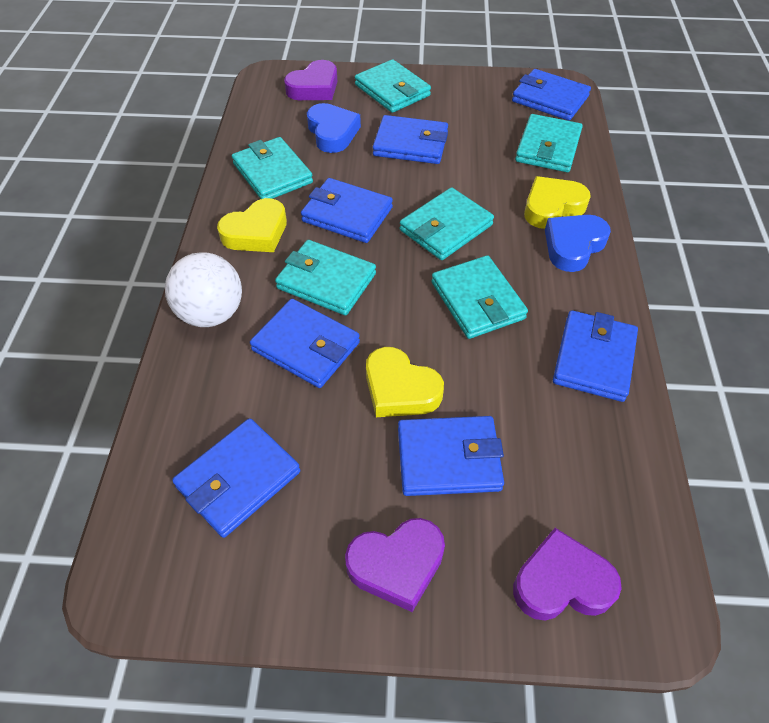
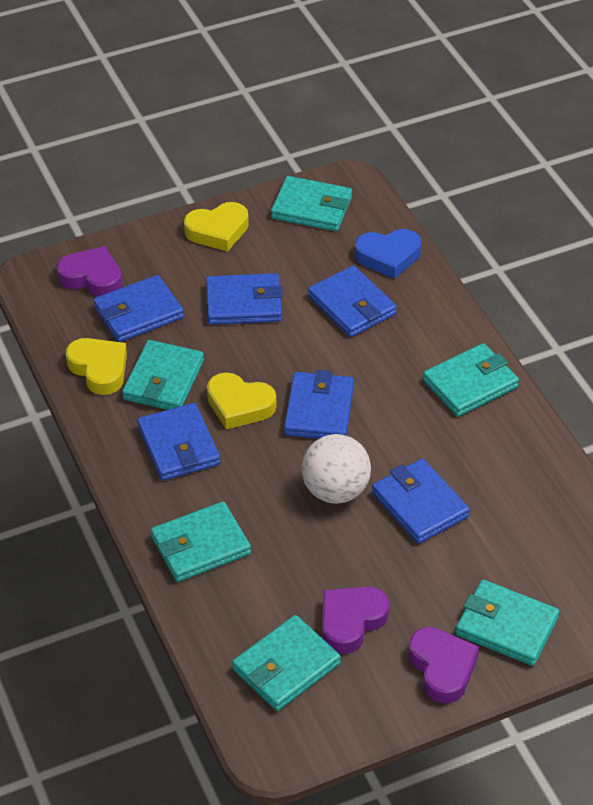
blue heart: 2 -> 1
blue wallet: 7 -> 6

